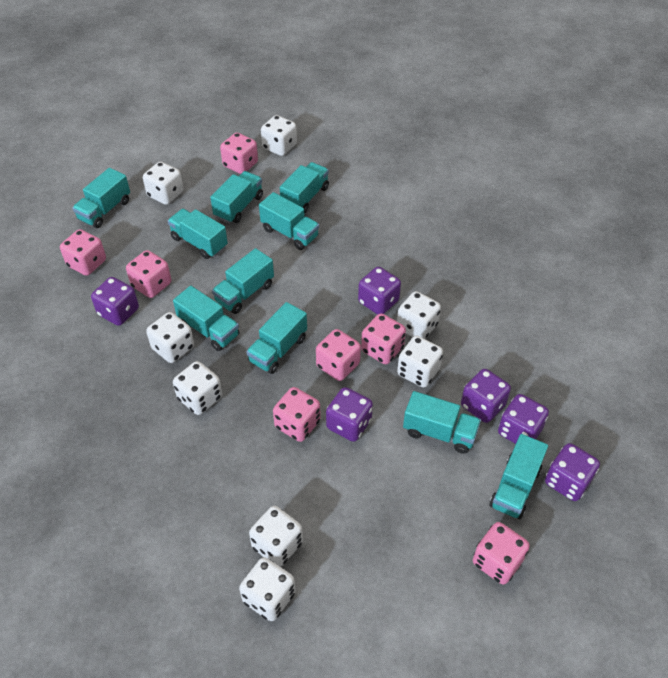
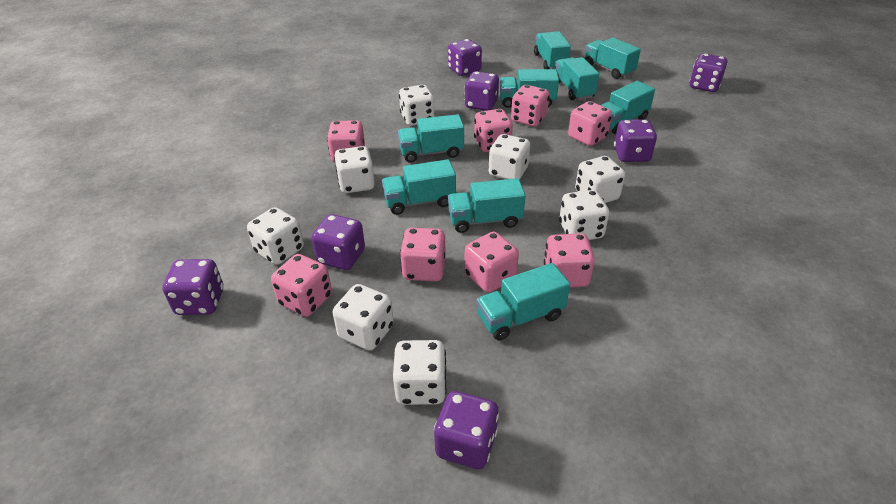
pink dice: 7 -> 8
purple dice: 6 -> 7
turquoise truck: 10 -> 9

